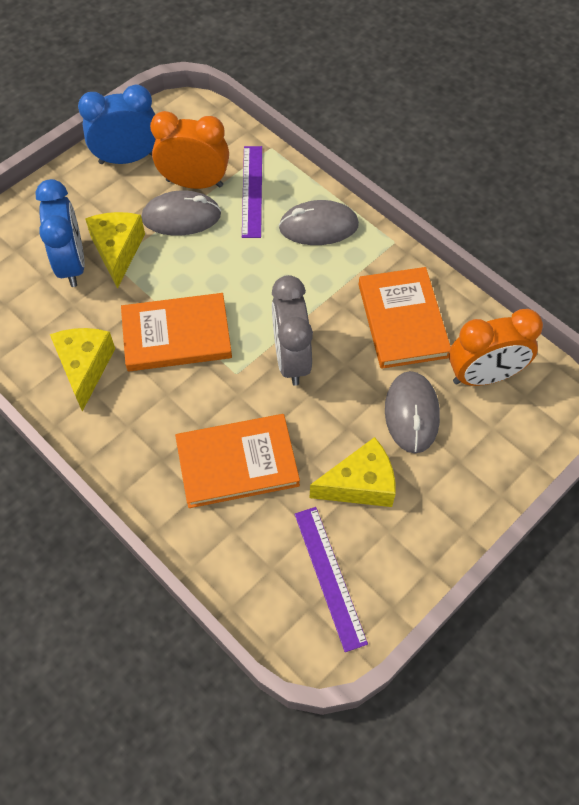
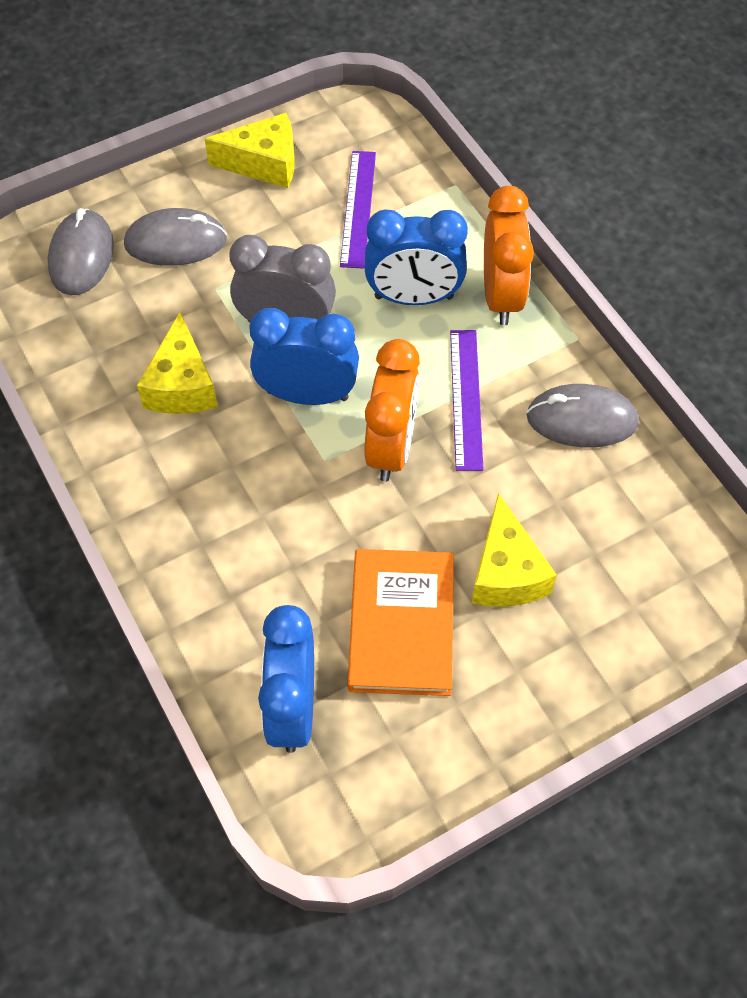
blue clock: 2 -> 3
orange book: 3 -> 1

